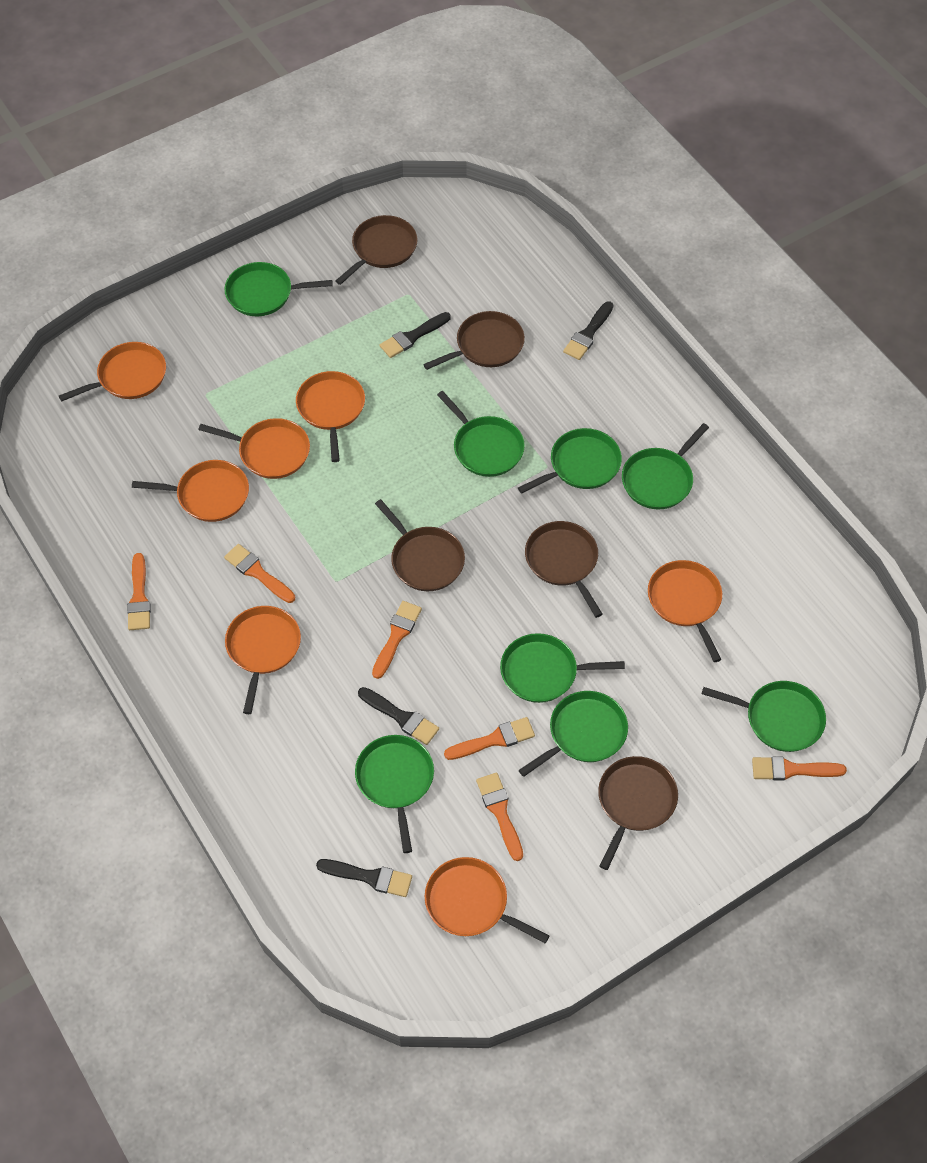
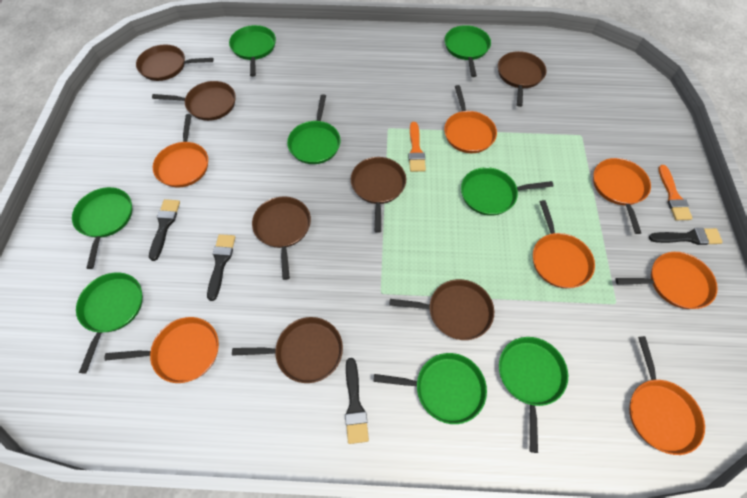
brown pan: 5 -> 7
orange brush: 6 -> 2

